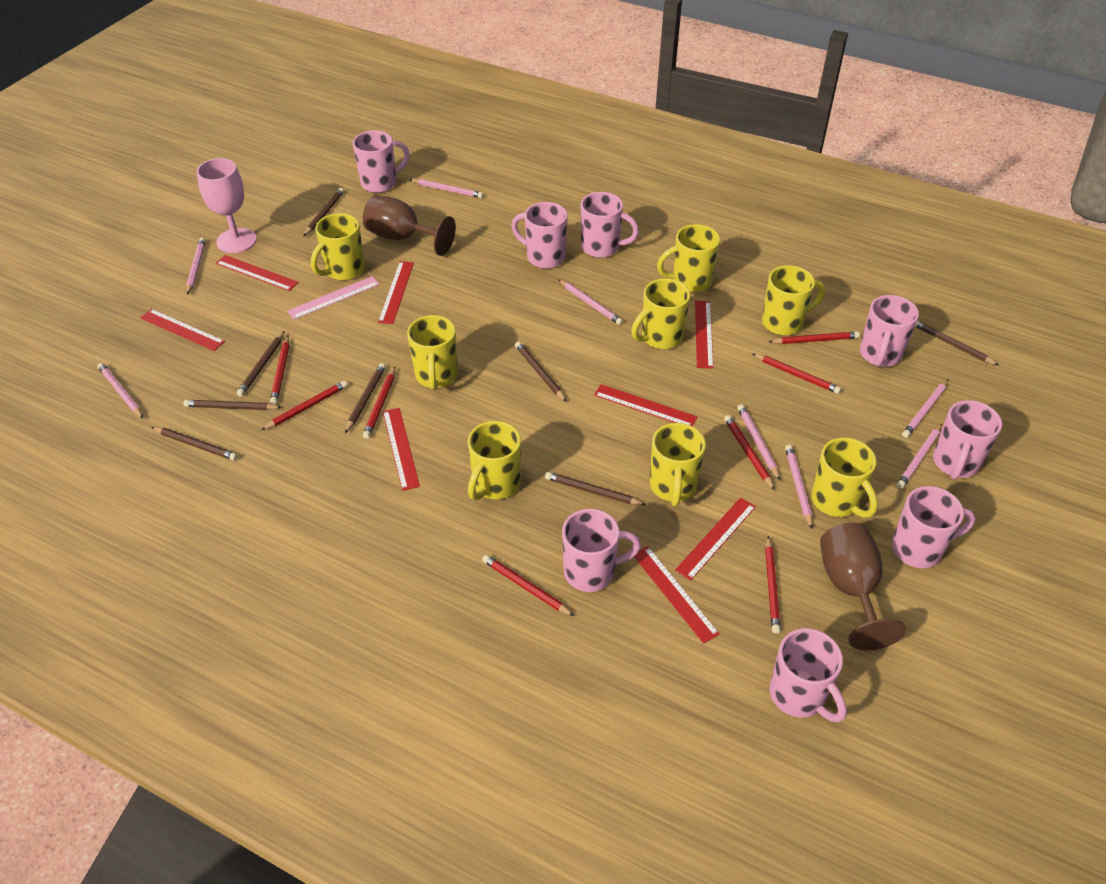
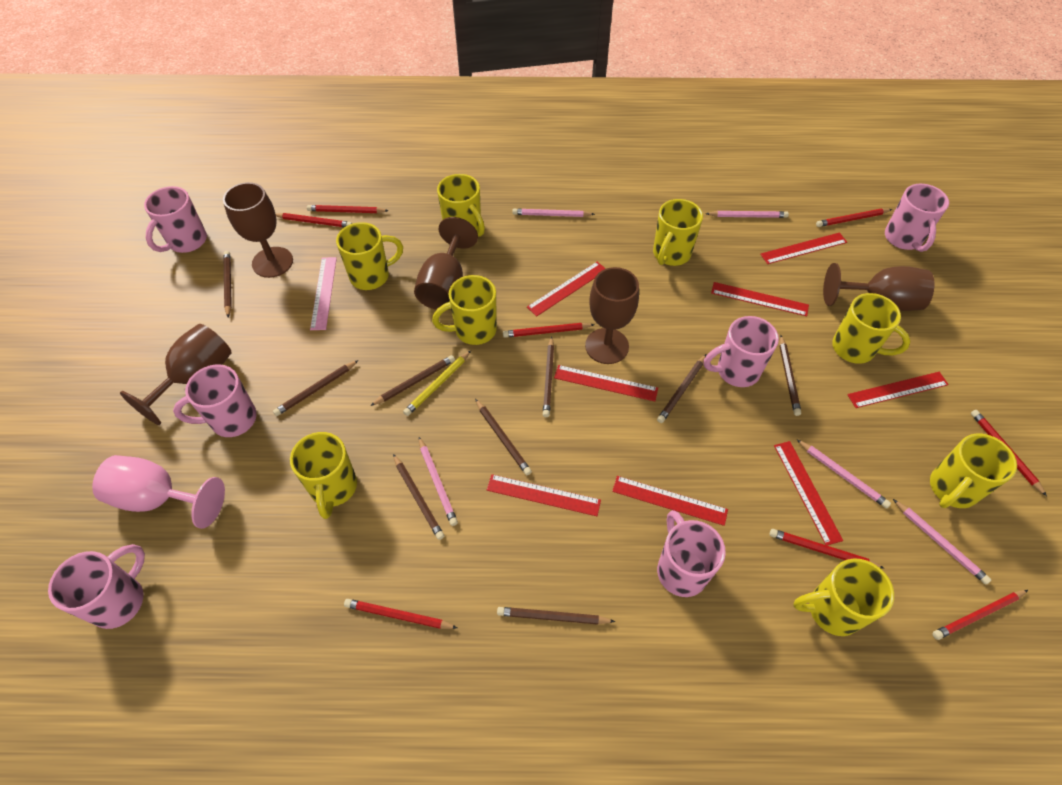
brown goblet: 2 -> 5
brown pencil: 8 -> 9
pink mug: 8 -> 6
pink pencil: 8 -> 5
yellow pencil: 0 -> 1

